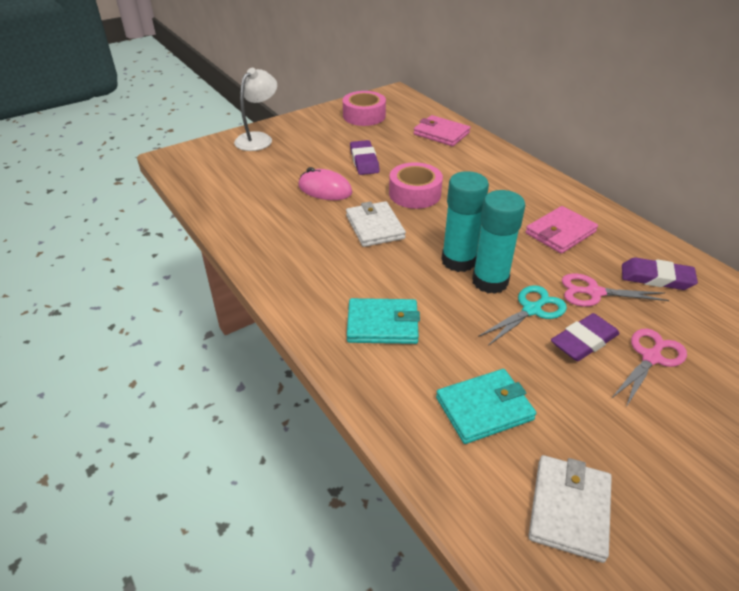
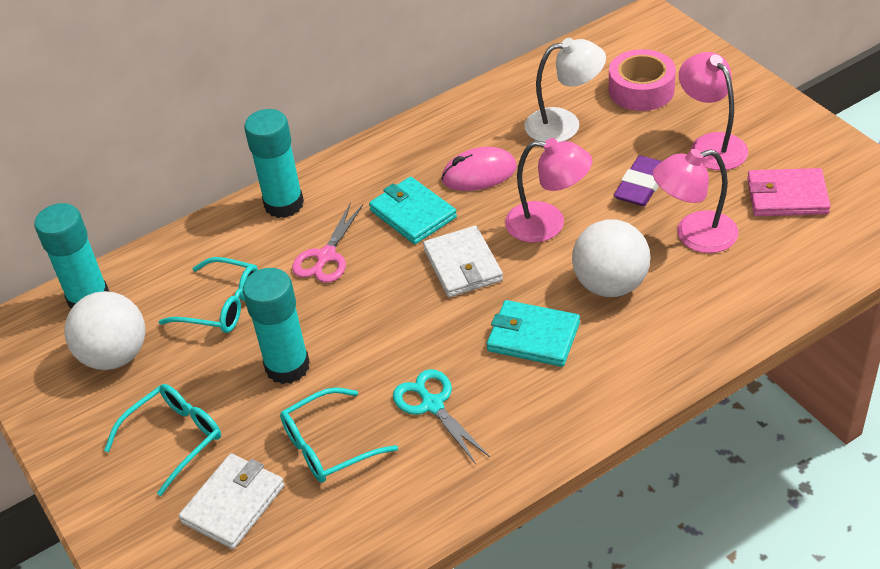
pink lamp: 0 -> 3
pink scissors: 2 -> 1
pink tape: 2 -> 1
pink wallet: 2 -> 1
purple eraser: 3 -> 1
turquoise glasses: 0 -> 3
turquoise glue stick: 2 -> 3
white ball: 0 -> 2

